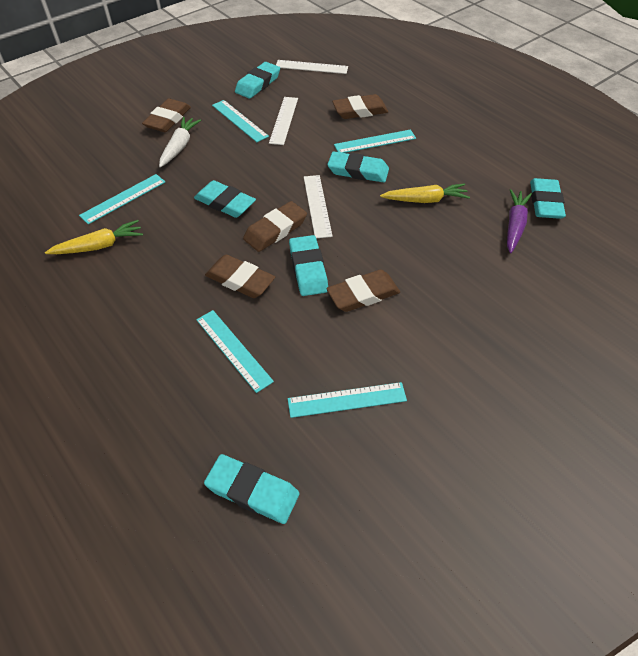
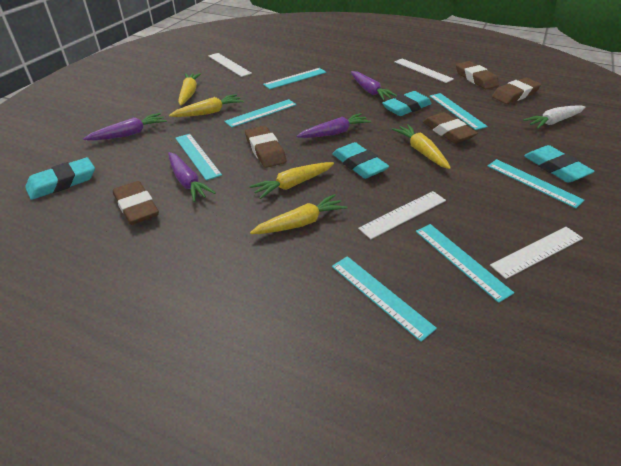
purple carrot: 1 -> 4
turquoise eraser: 6 -> 4
turquoise ruler: 5 -> 7
white ruler: 3 -> 4
yellow carrot: 2 -> 5

